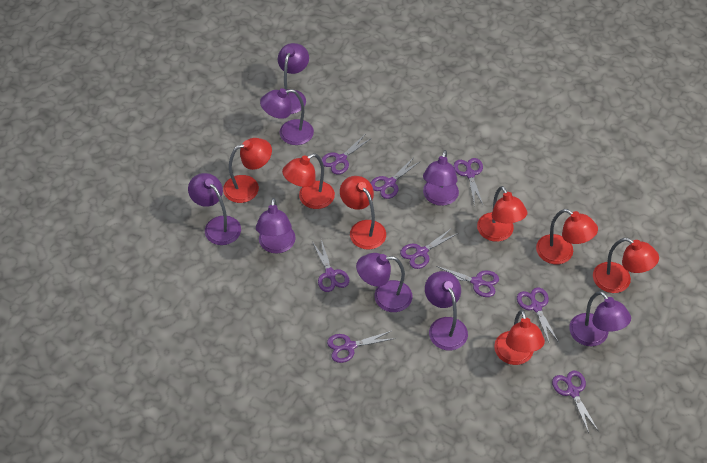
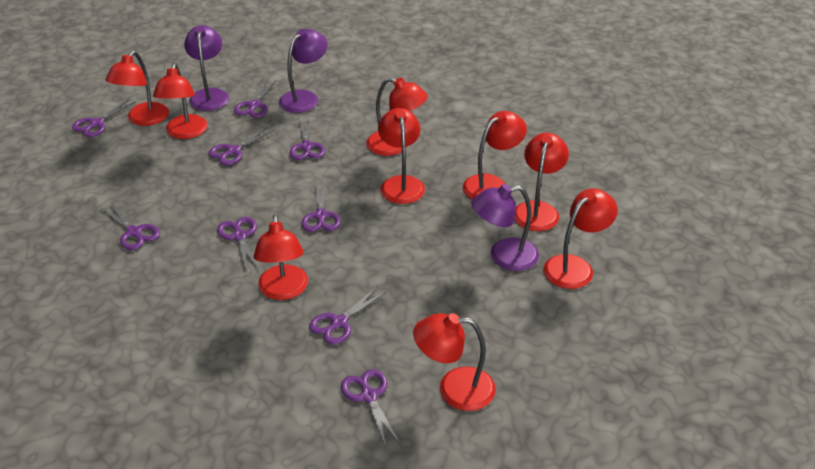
purple lamp: 8 -> 3
red lamp: 7 -> 9

